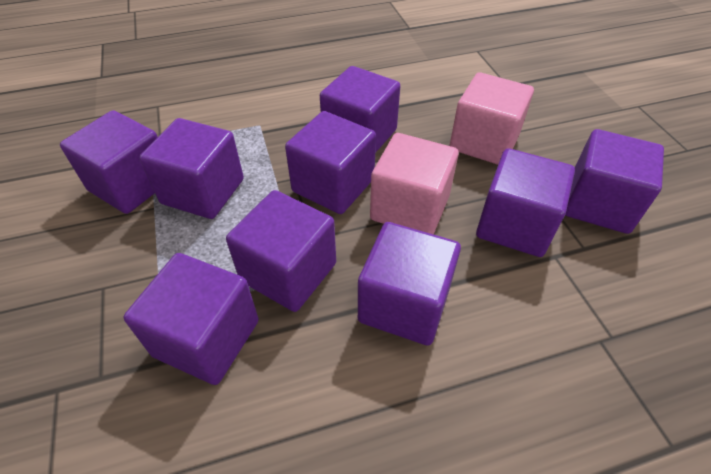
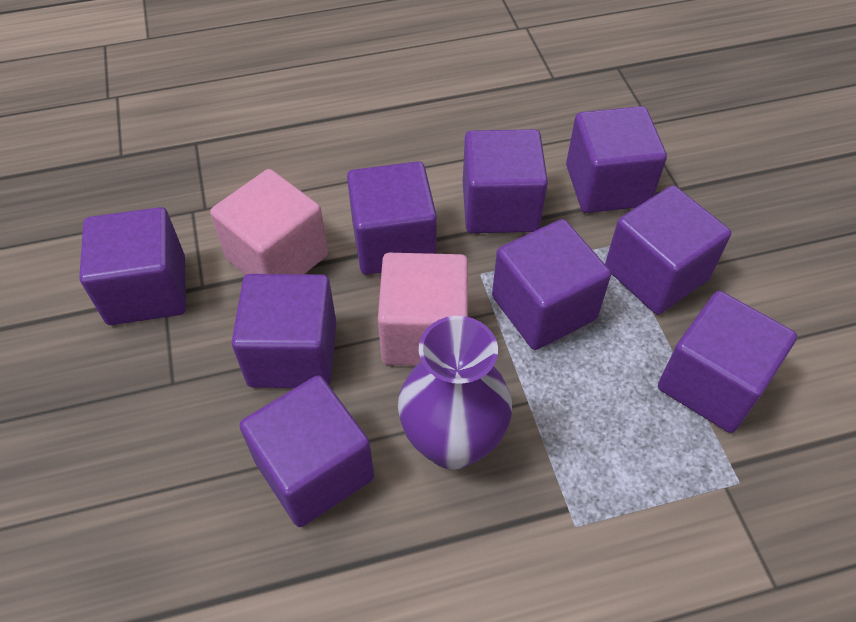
purple vase: 0 -> 1

